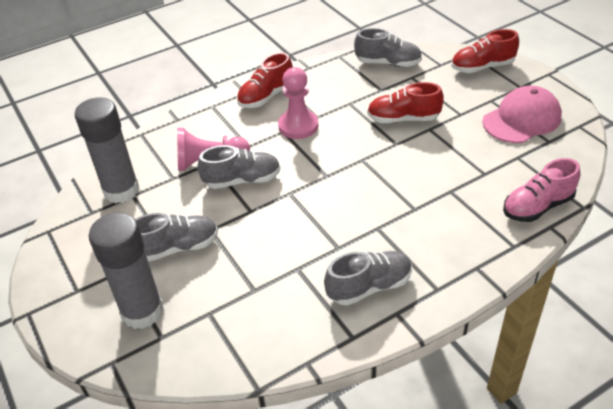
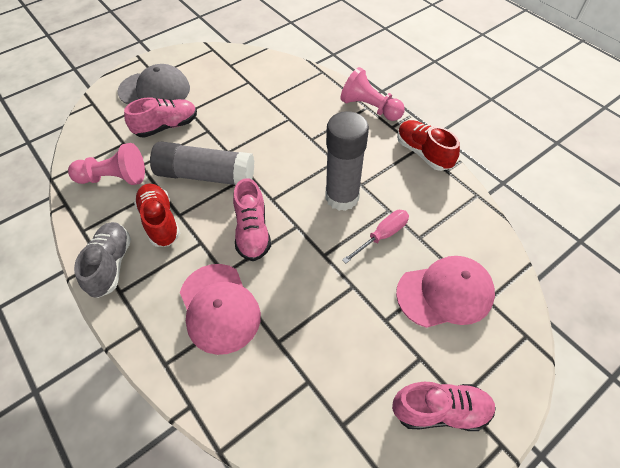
grey cap: 0 -> 1
grey shoe: 4 -> 1
pink cap: 1 -> 2
pink screwdriver: 0 -> 1
pink shoe: 1 -> 3
red shoe: 3 -> 2

